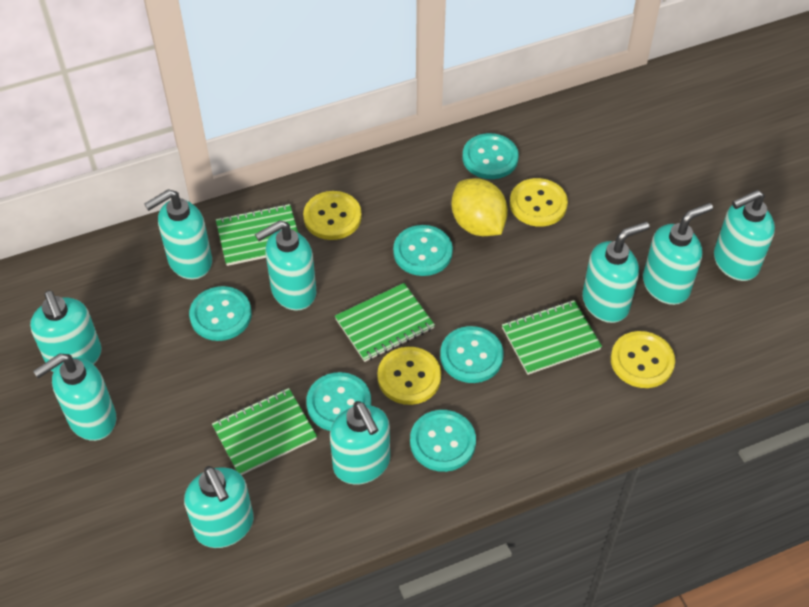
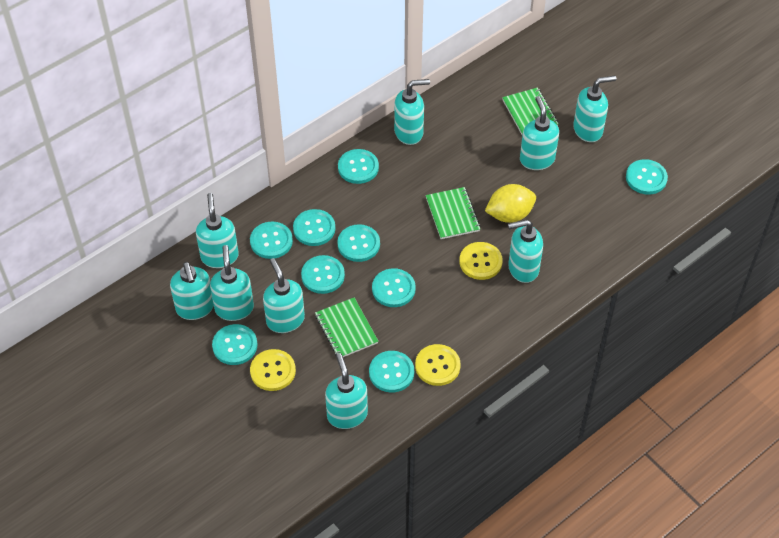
green notebook: 4 -> 3
turquoise button: 6 -> 9
yellow button: 4 -> 3

